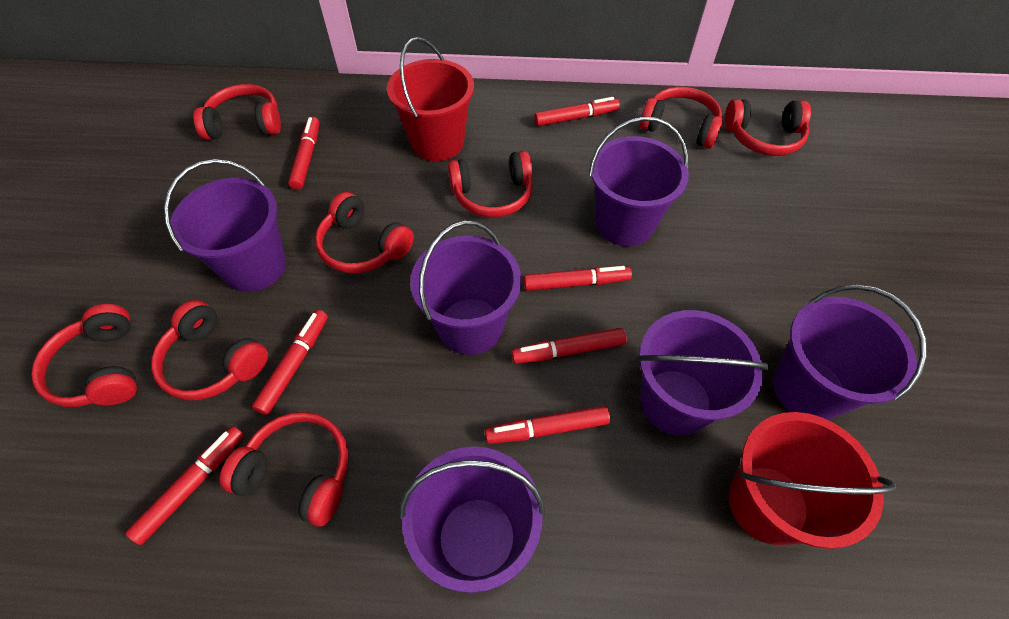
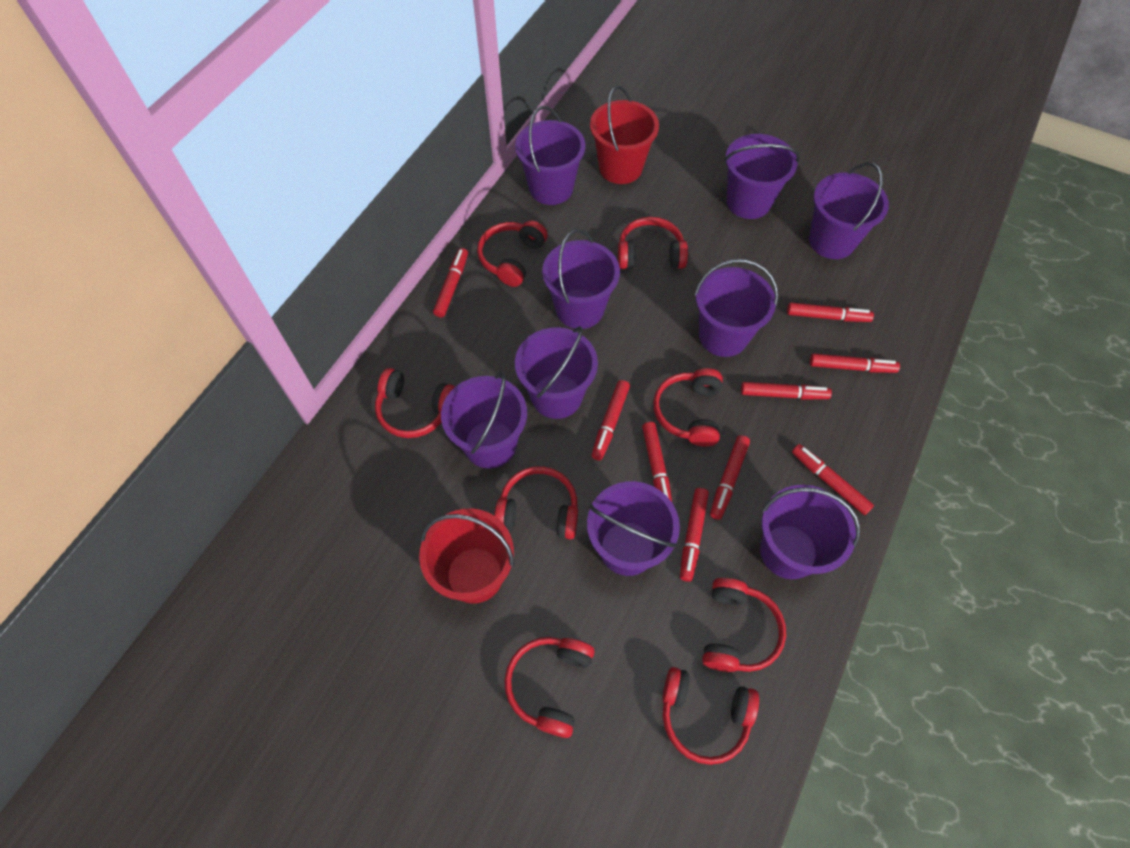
purple bucket: 6 -> 9
red marker: 7 -> 9

